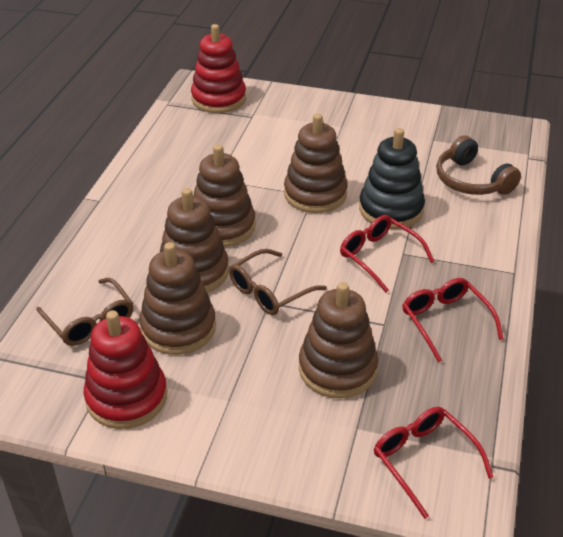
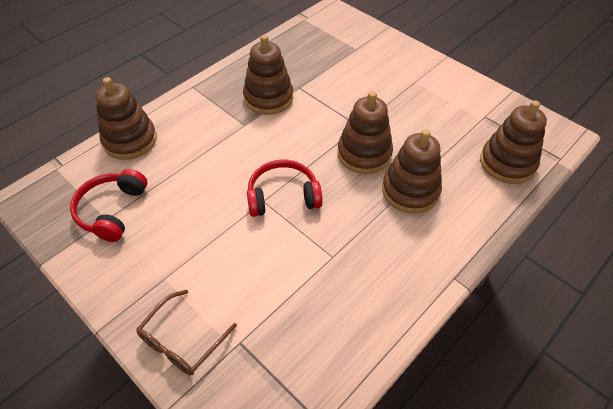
black stacking toy: 1 -> 0
brown glasses: 2 -> 1
brown headphones: 1 -> 0
red glasses: 3 -> 0
red headphones: 0 -> 2
red stacking toy: 2 -> 0

